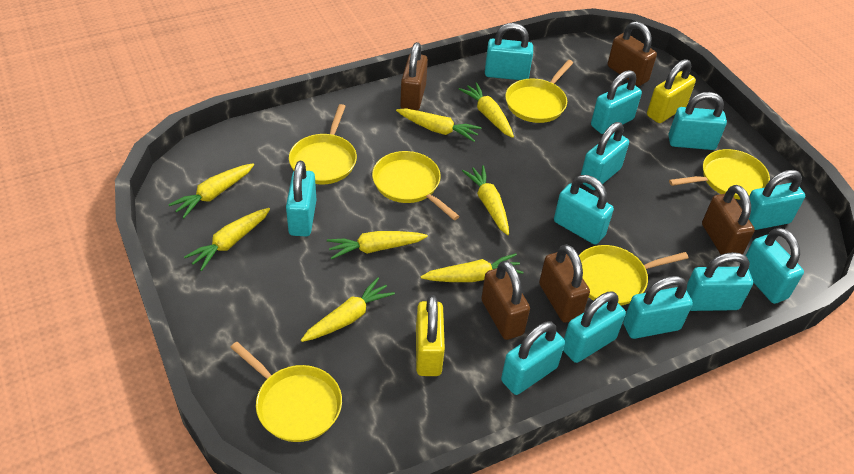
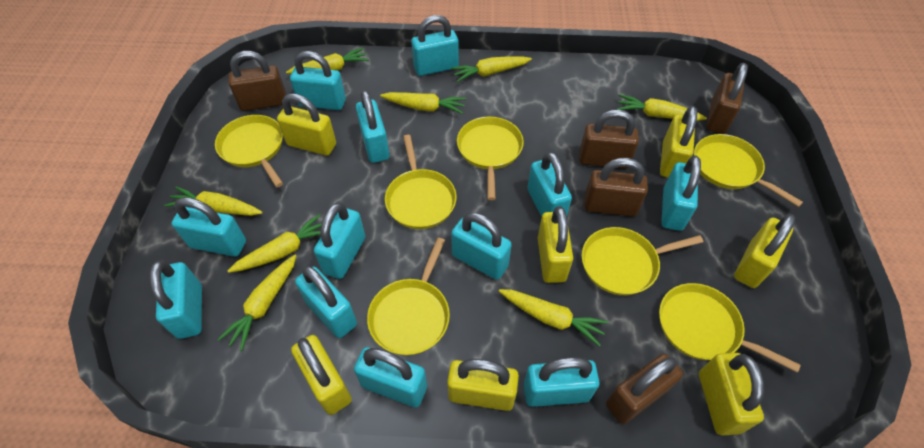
yellow padlock: 2 -> 7
yellow pan: 6 -> 7

